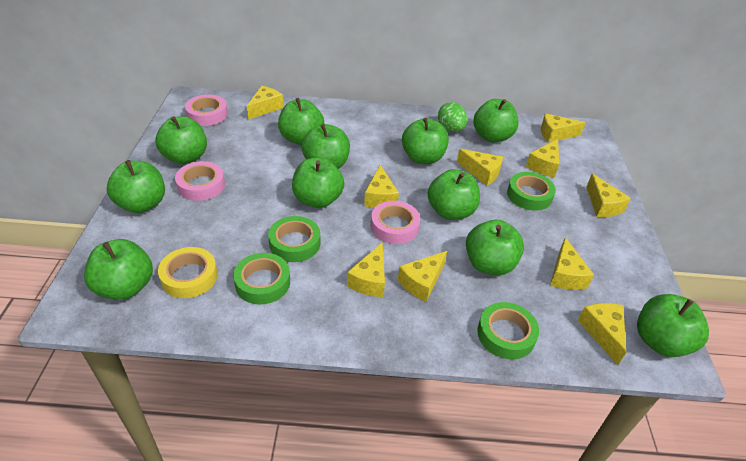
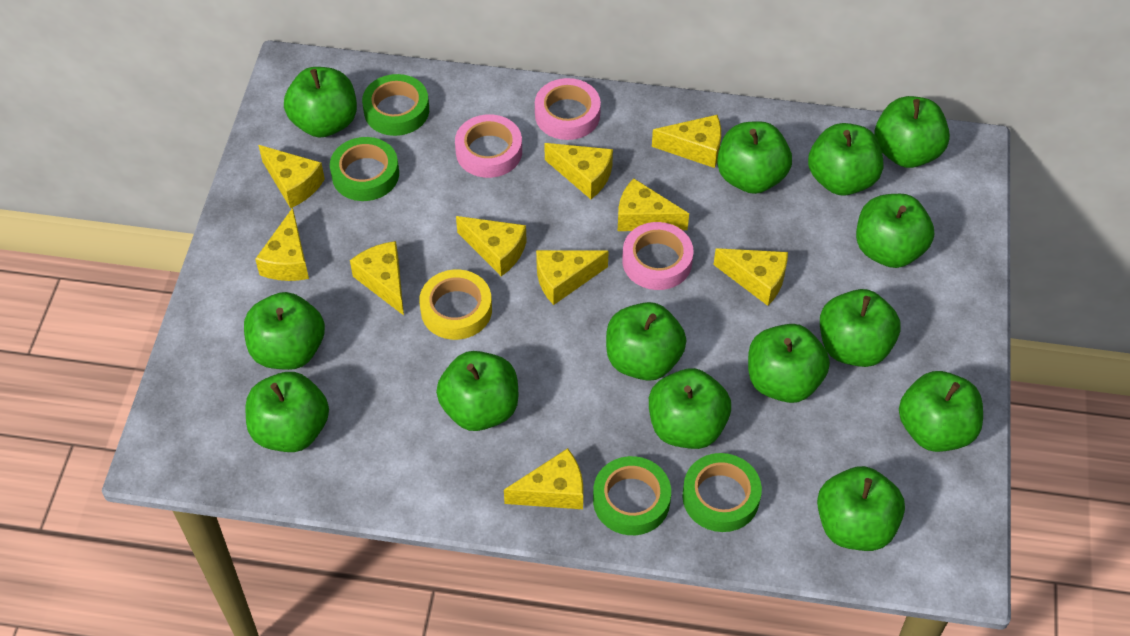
green apple: 11 -> 14
green egg: 1 -> 0

